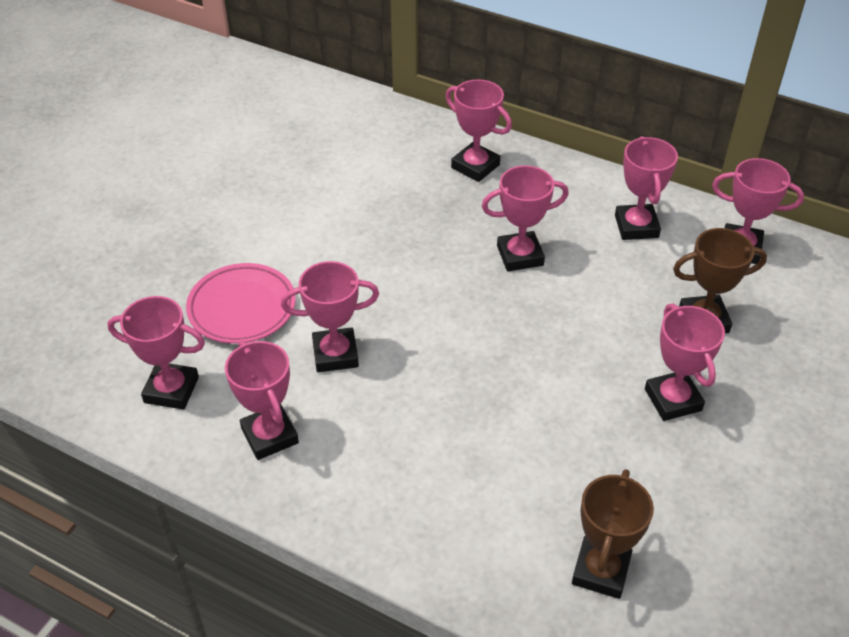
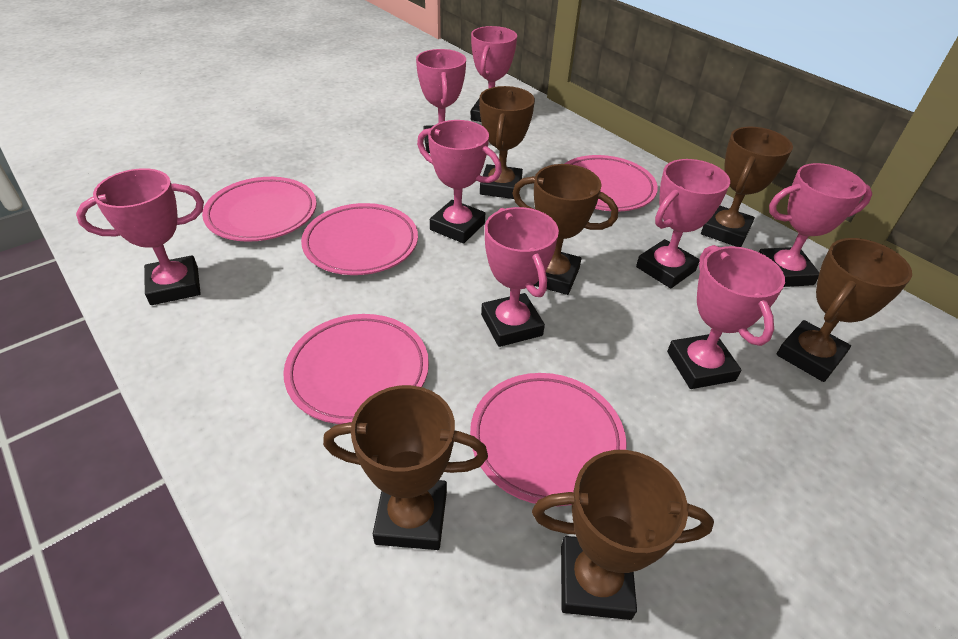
brown trophy: 2 -> 6
pink plate: 1 -> 5

